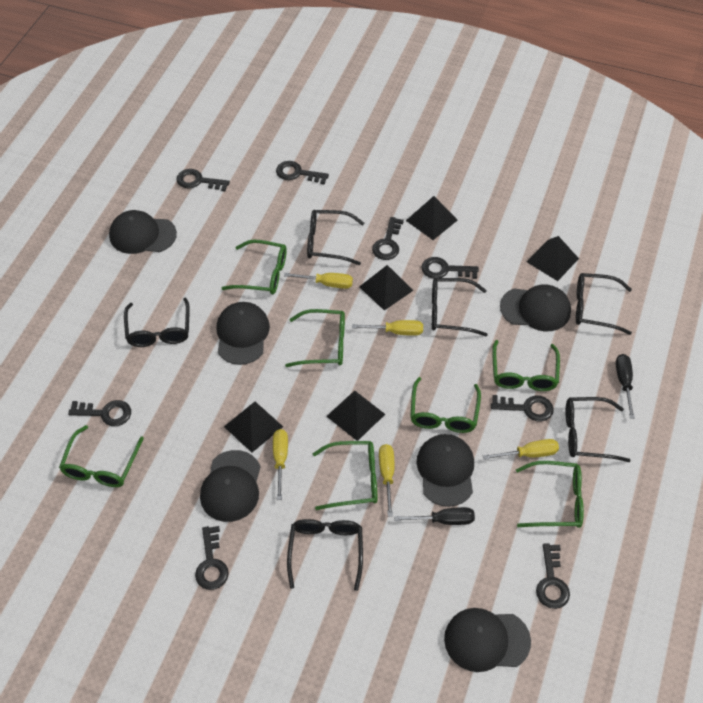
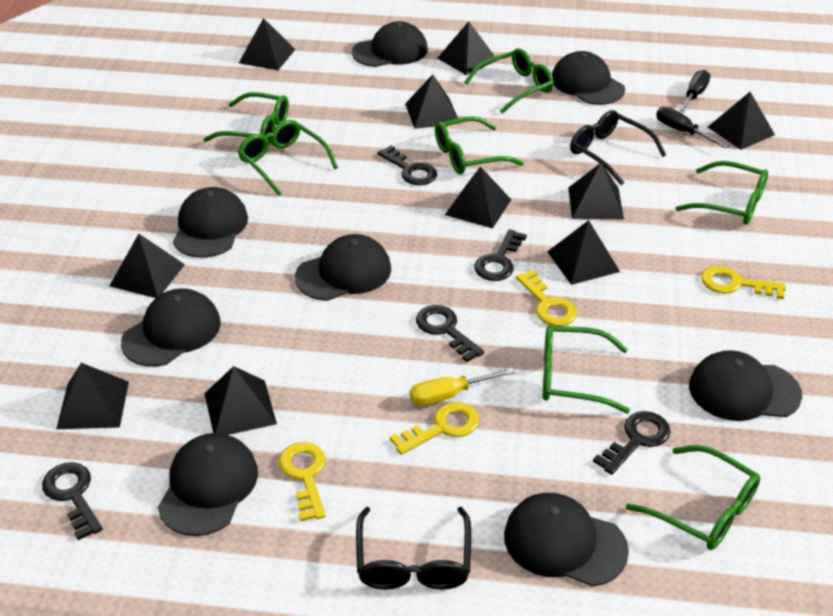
black cap: 6 -> 8
black glasses: 6 -> 2
black key: 8 -> 5
black pyramid: 5 -> 10
yellow key: 0 -> 4
yellow screwdriver: 5 -> 1

